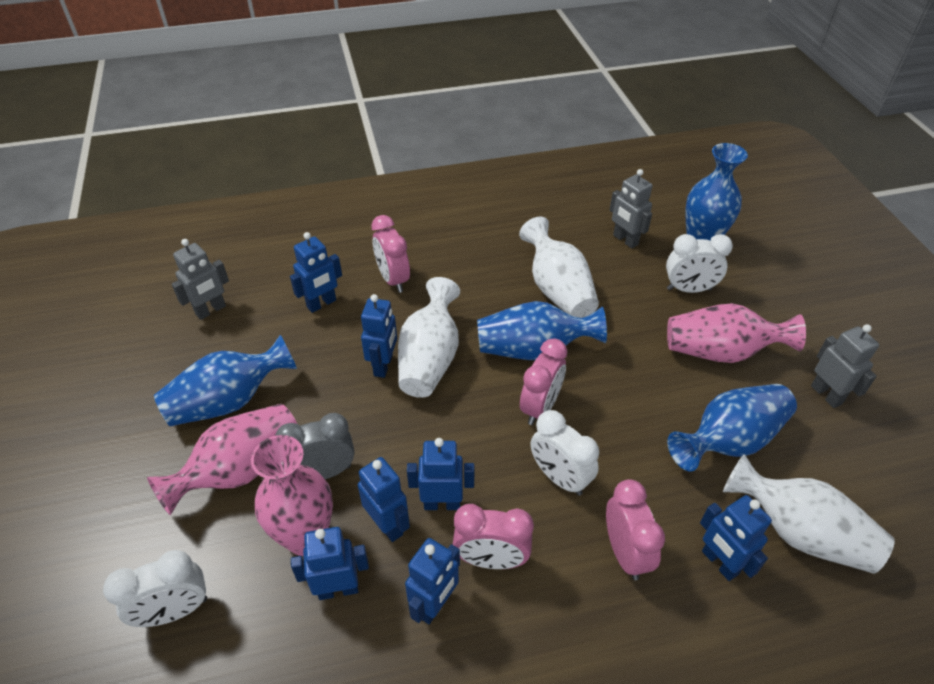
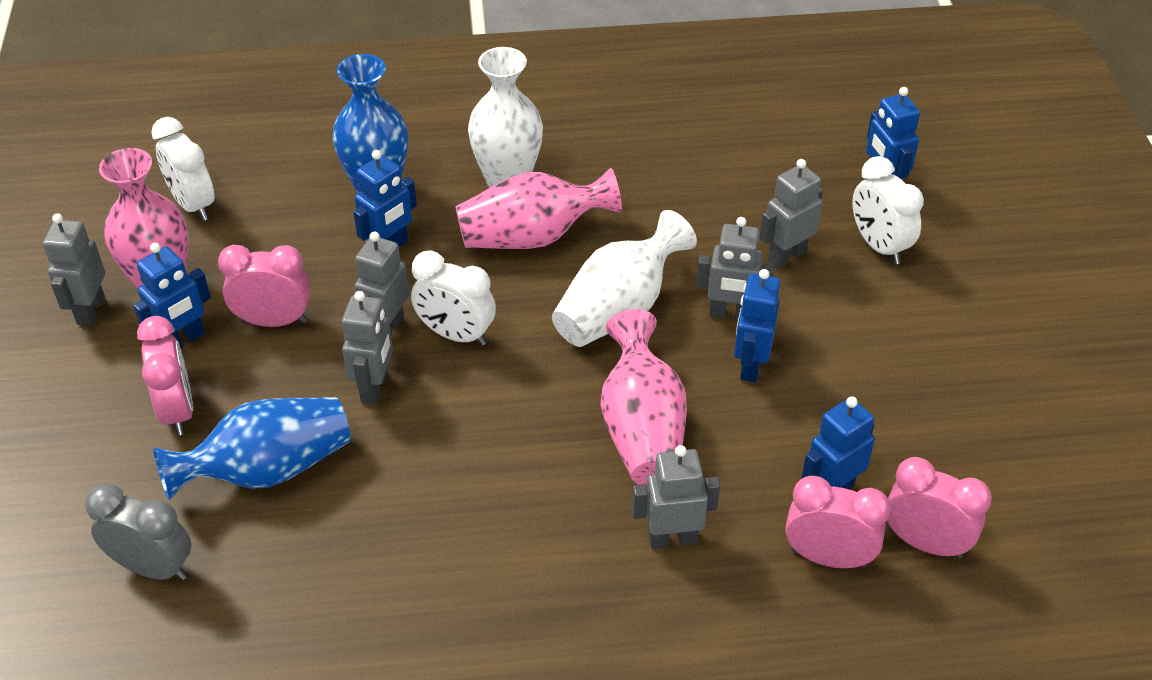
blue robot: 7 -> 5
blue vase: 4 -> 2
grey robot: 3 -> 6
white vase: 3 -> 2

